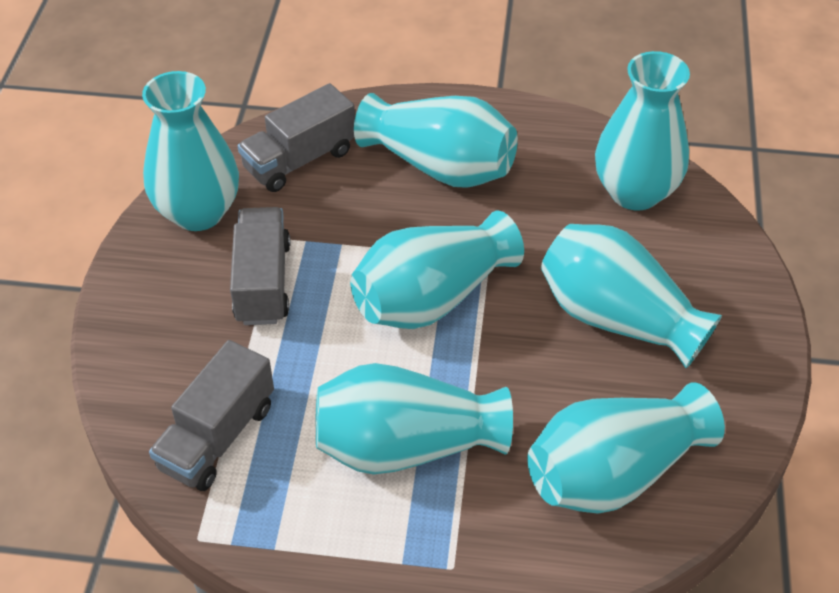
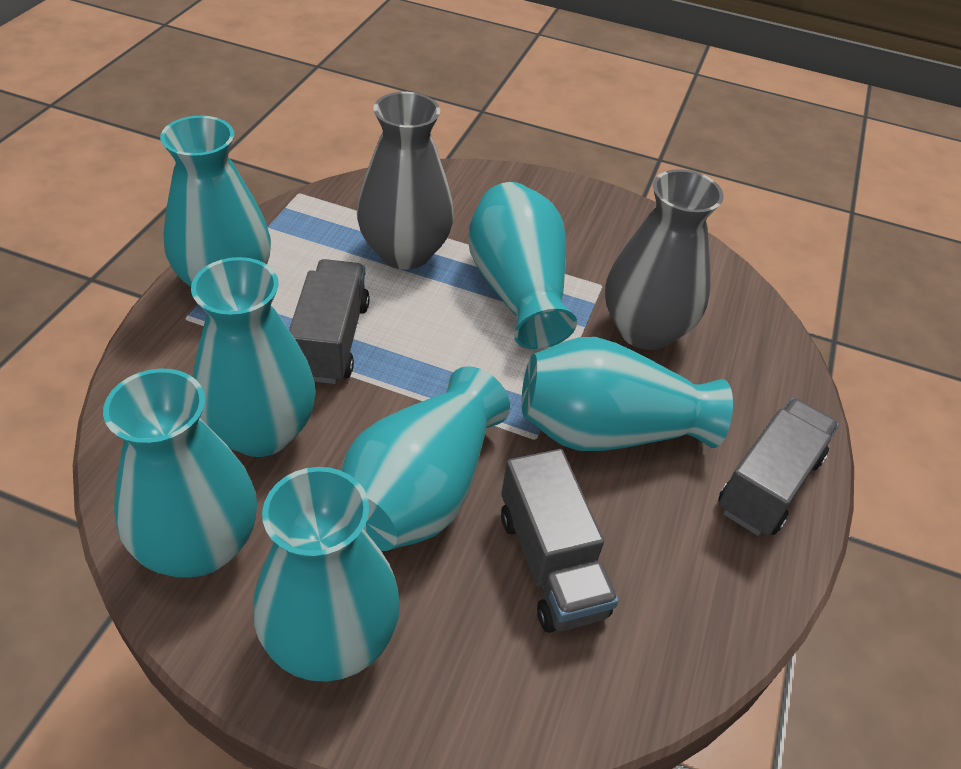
grey vase: 0 -> 2

